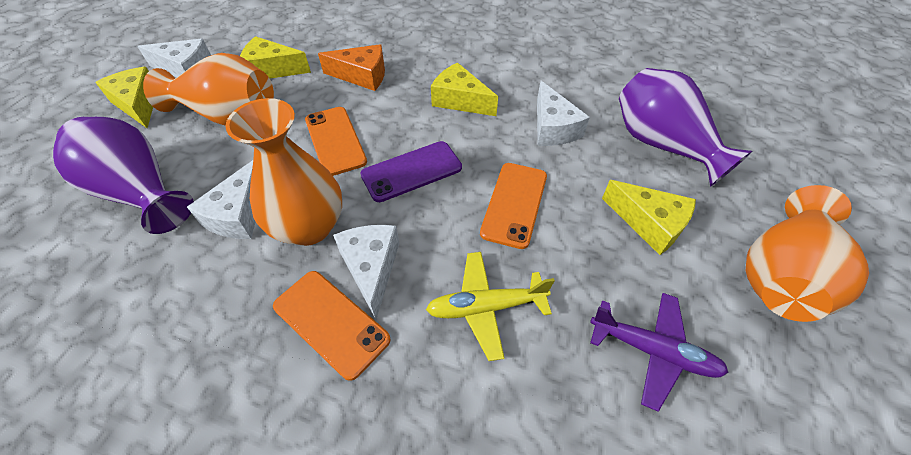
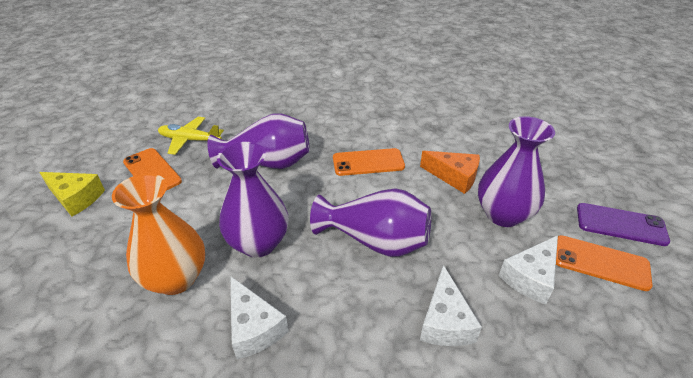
orange vase: 3 -> 1
purple plane: 1 -> 0
purple vase: 2 -> 4
white cheese: 4 -> 3
yellow cheese: 4 -> 1

